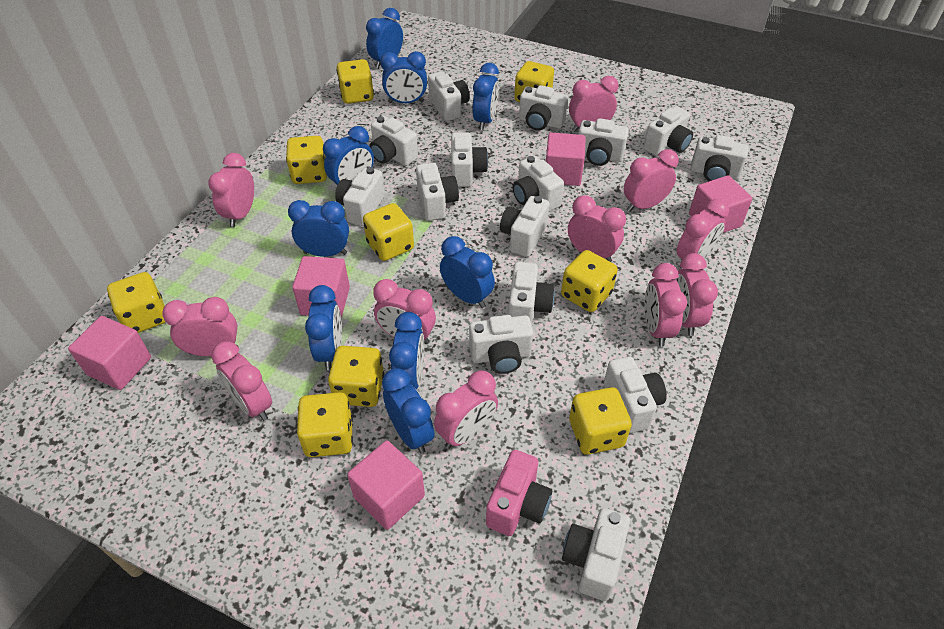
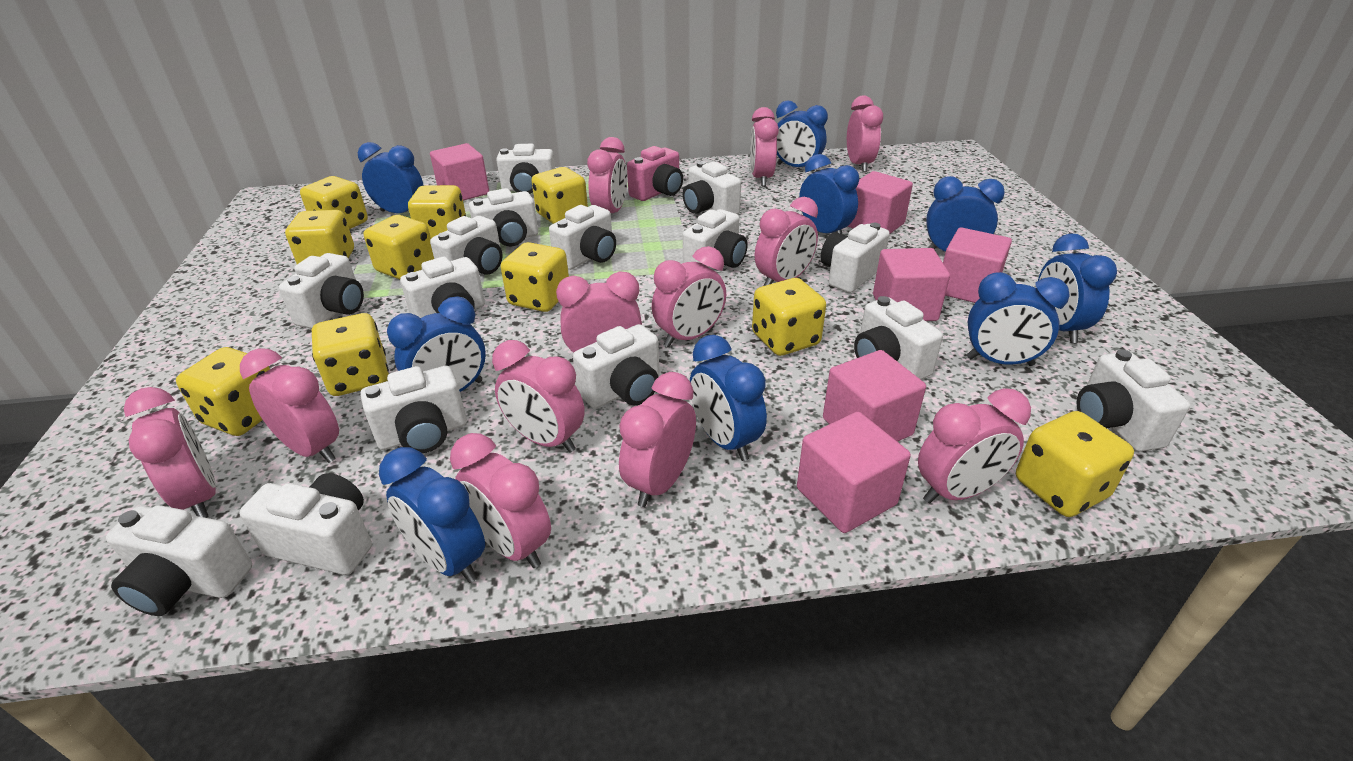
pink clock: 11 -> 12
pink cube: 5 -> 6
yellow dice: 9 -> 10

